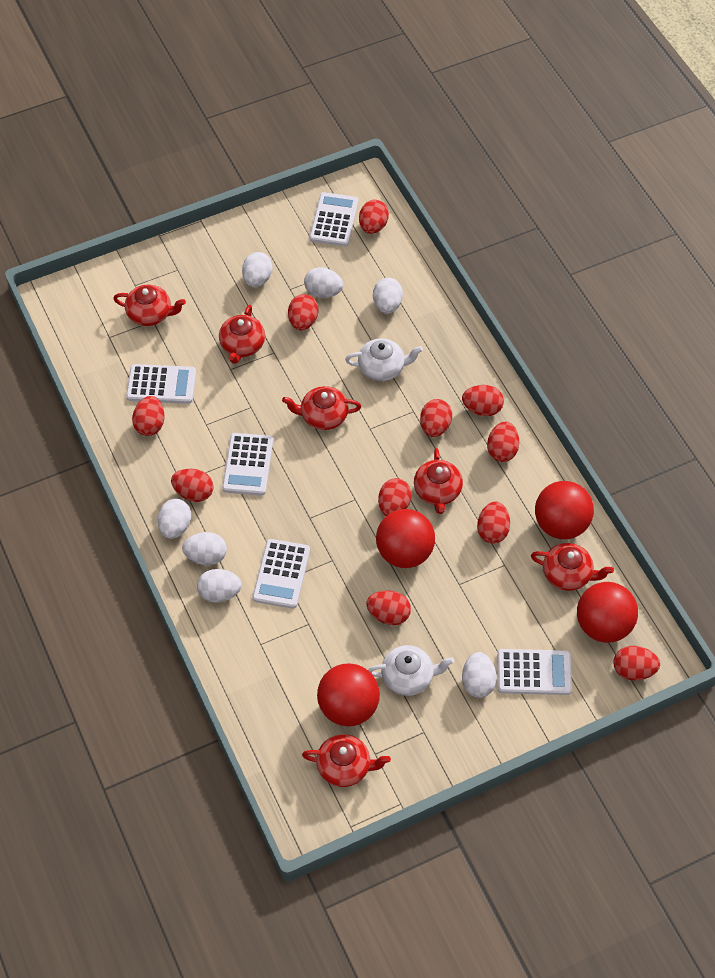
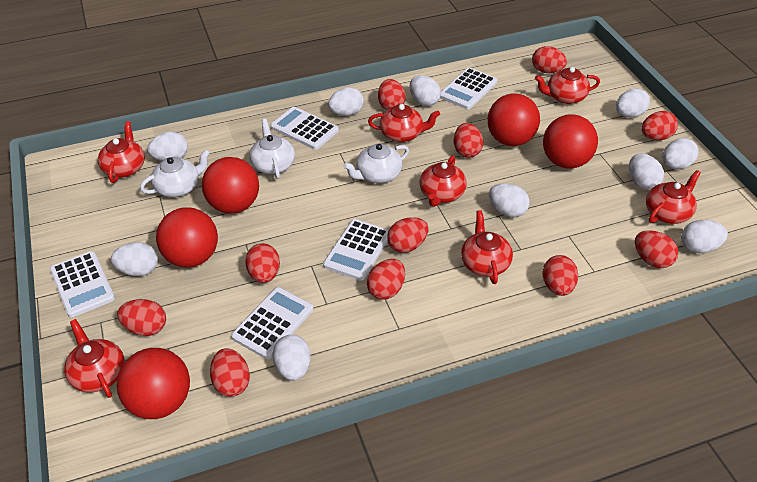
red ball: 4 -> 5
red teapot: 6 -> 7
white egg: 7 -> 10
white teapot: 2 -> 3

